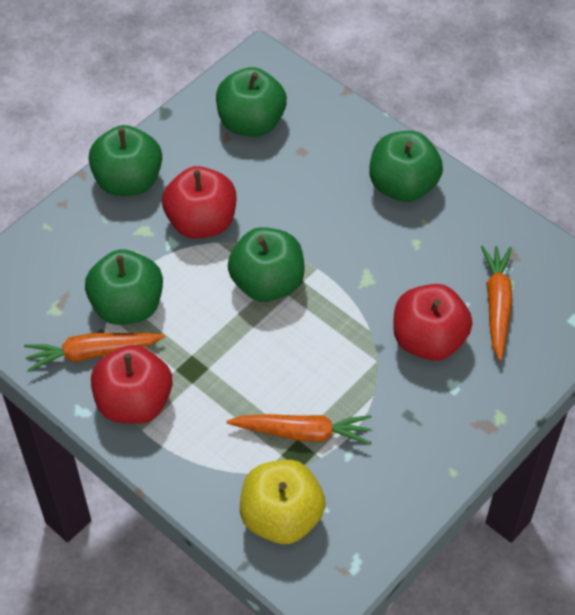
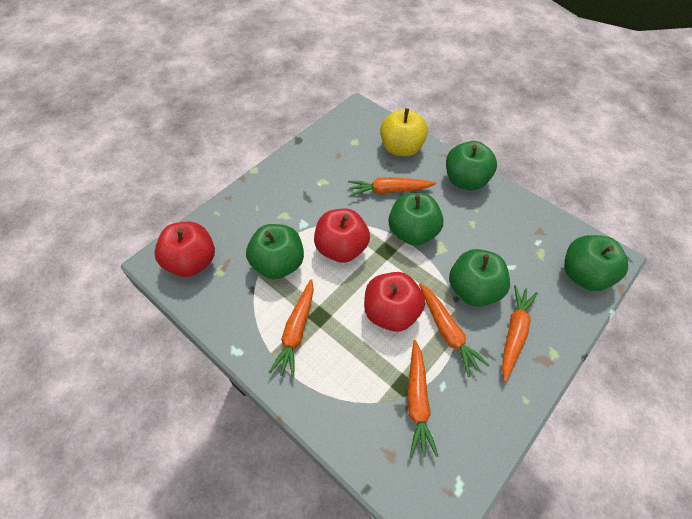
orange carrot: 3 -> 5

